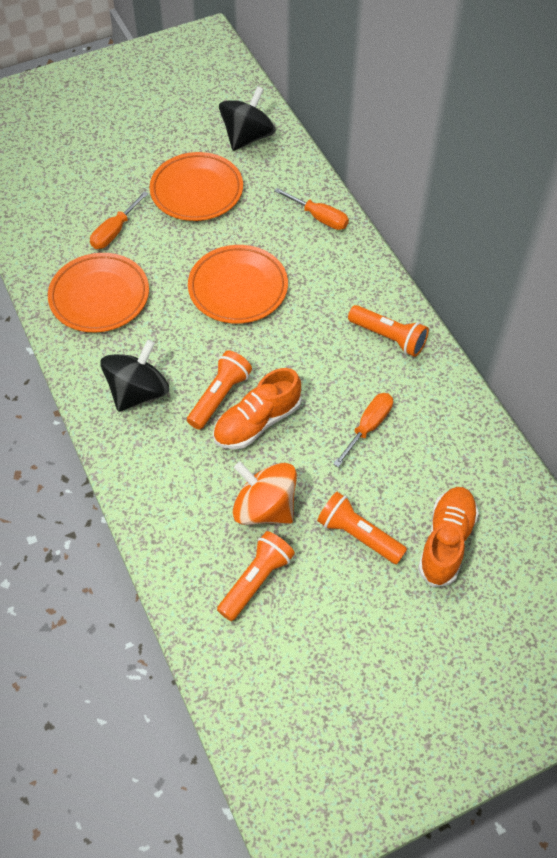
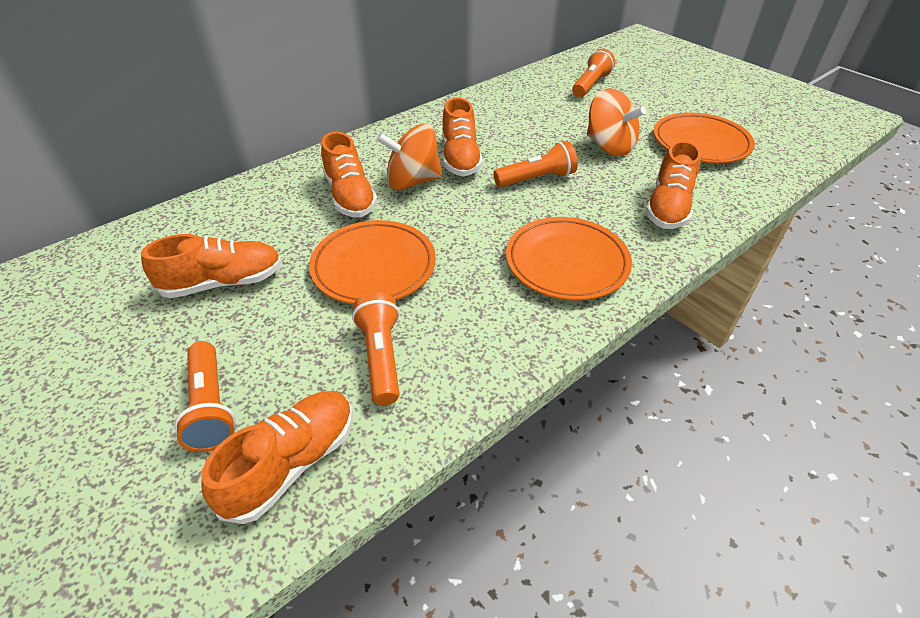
black spinning top: 2 -> 0
orange screwdriver: 3 -> 0
orange shoe: 2 -> 5
orange spinning top: 1 -> 2

